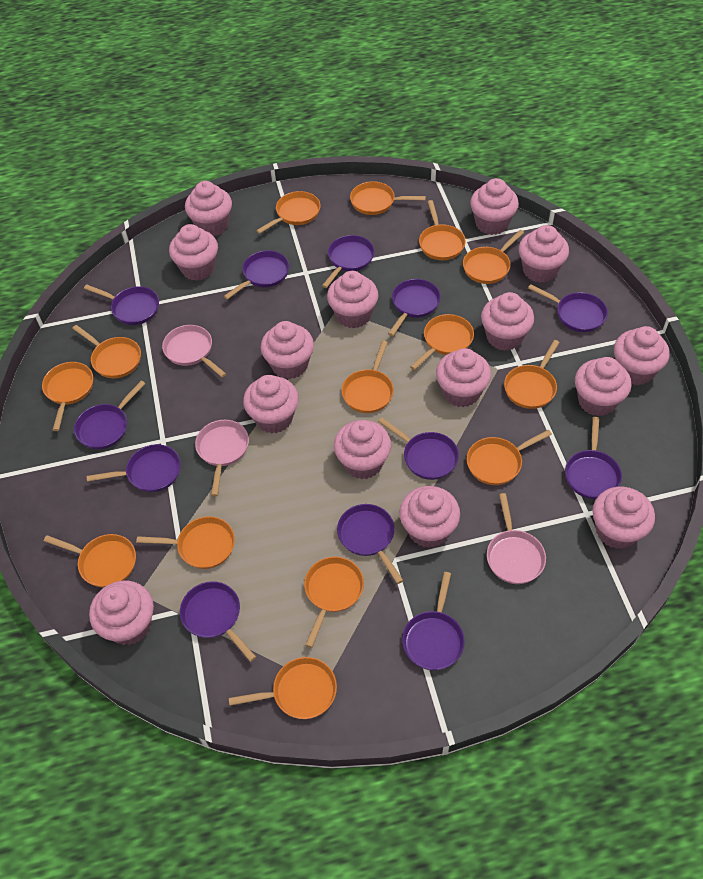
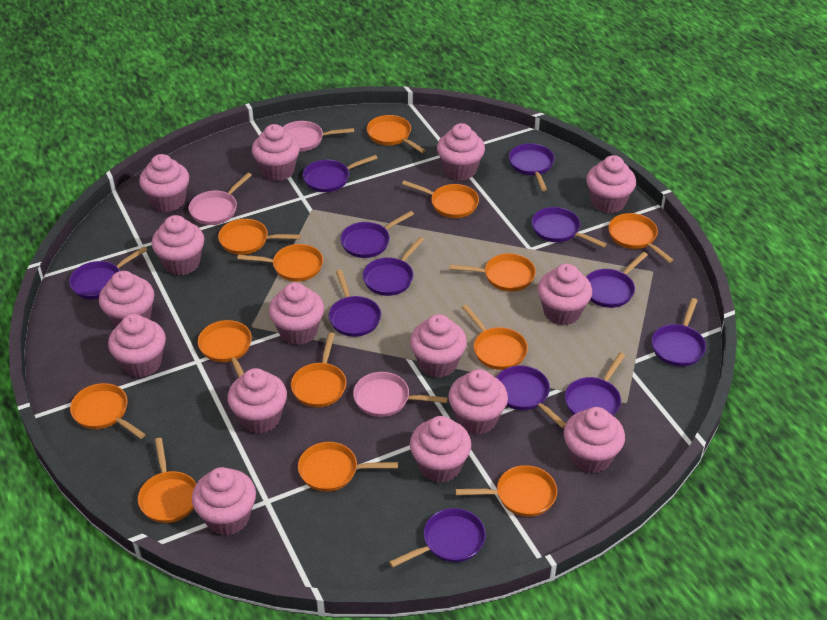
orange pan: 14 -> 13

